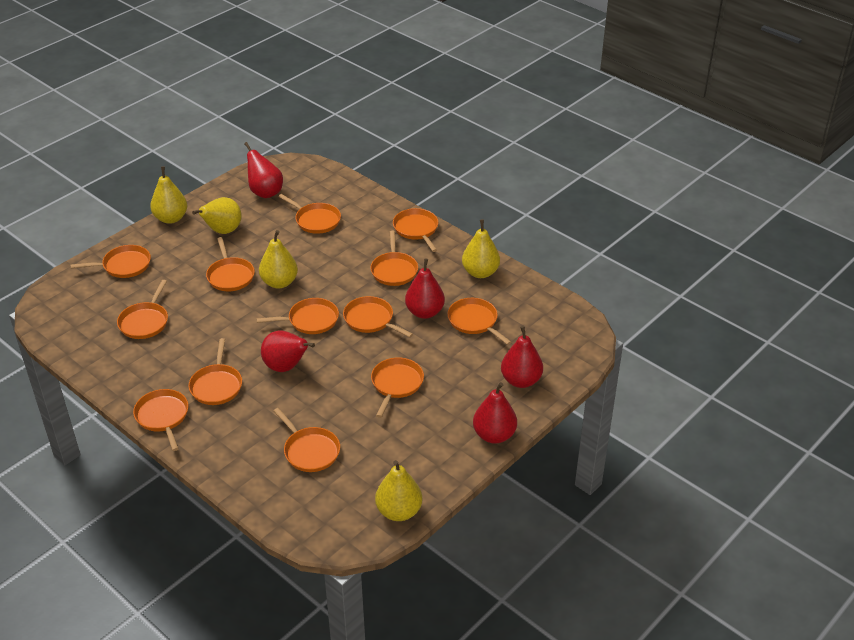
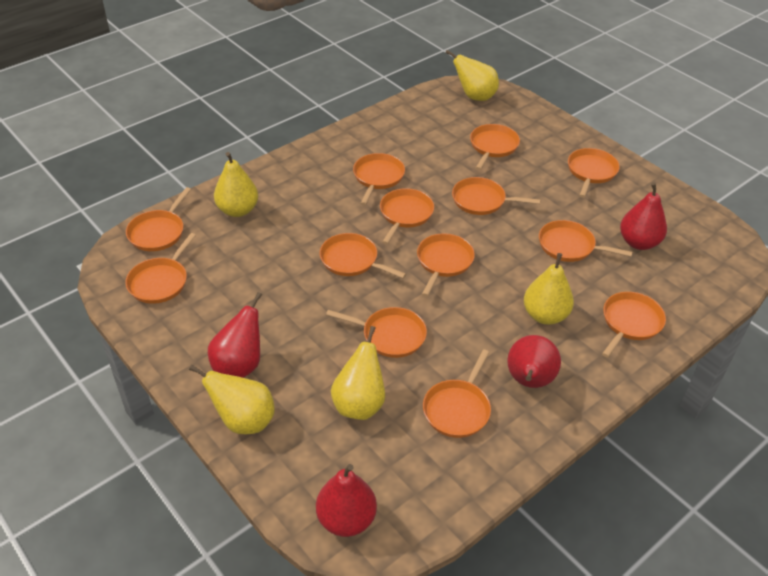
red pear: 5 -> 4

